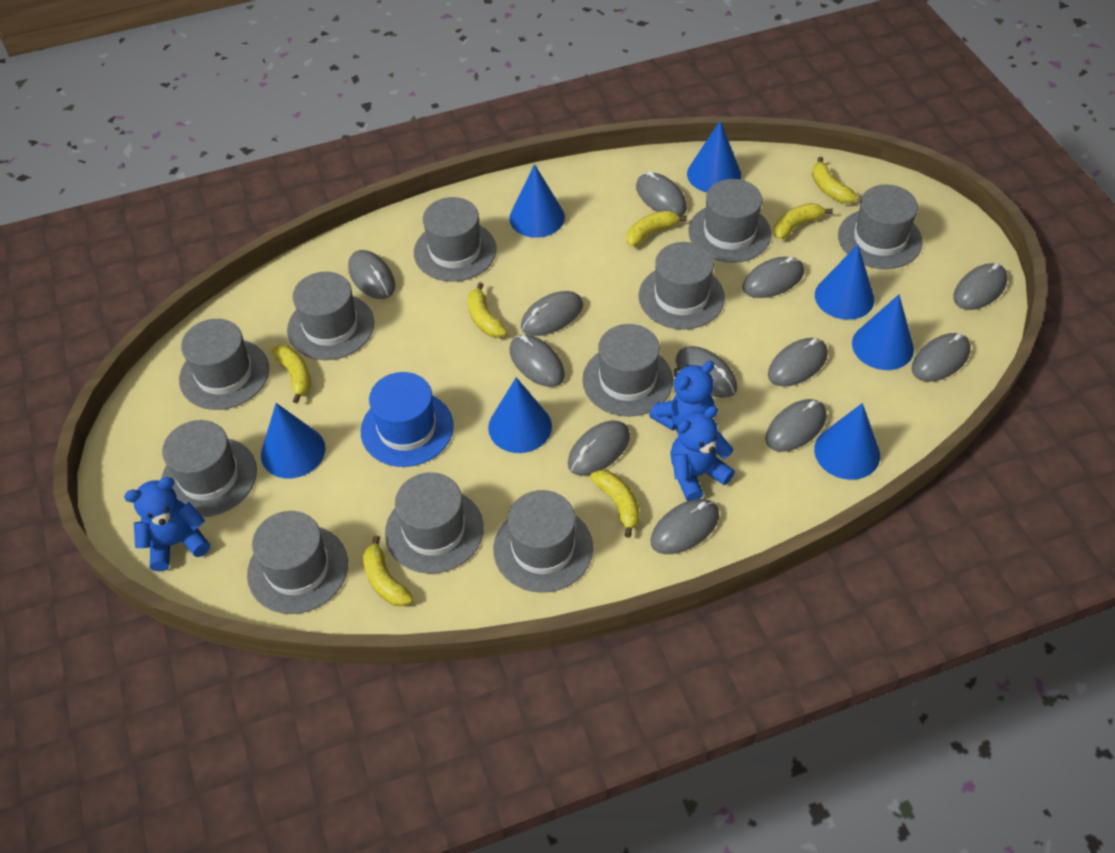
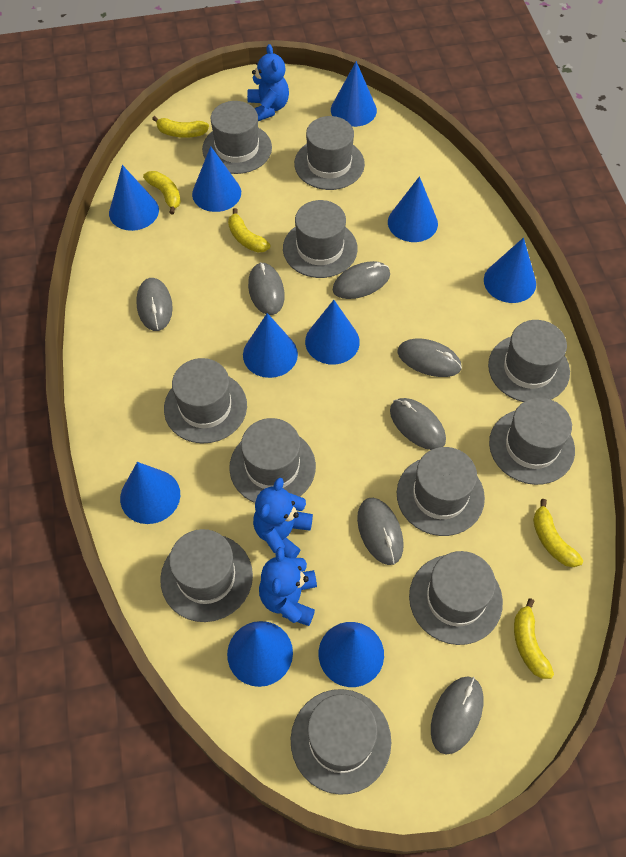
blue cone: 7 -> 10
blue hat: 1 -> 0
grey mouse: 12 -> 7
yellow banana: 7 -> 5

